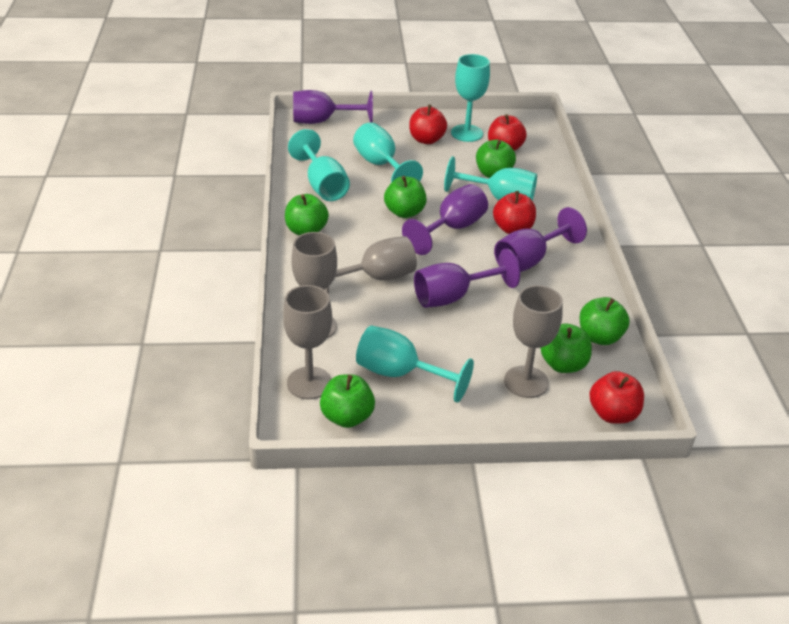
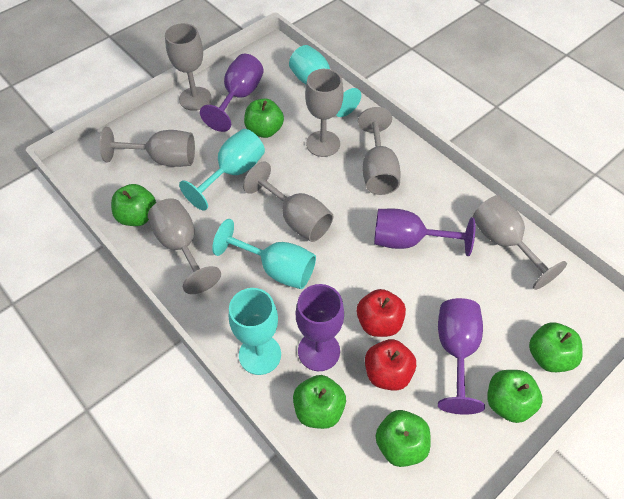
grey goblet: 4 -> 7
red apple: 4 -> 2
turquoise goblet: 5 -> 4

